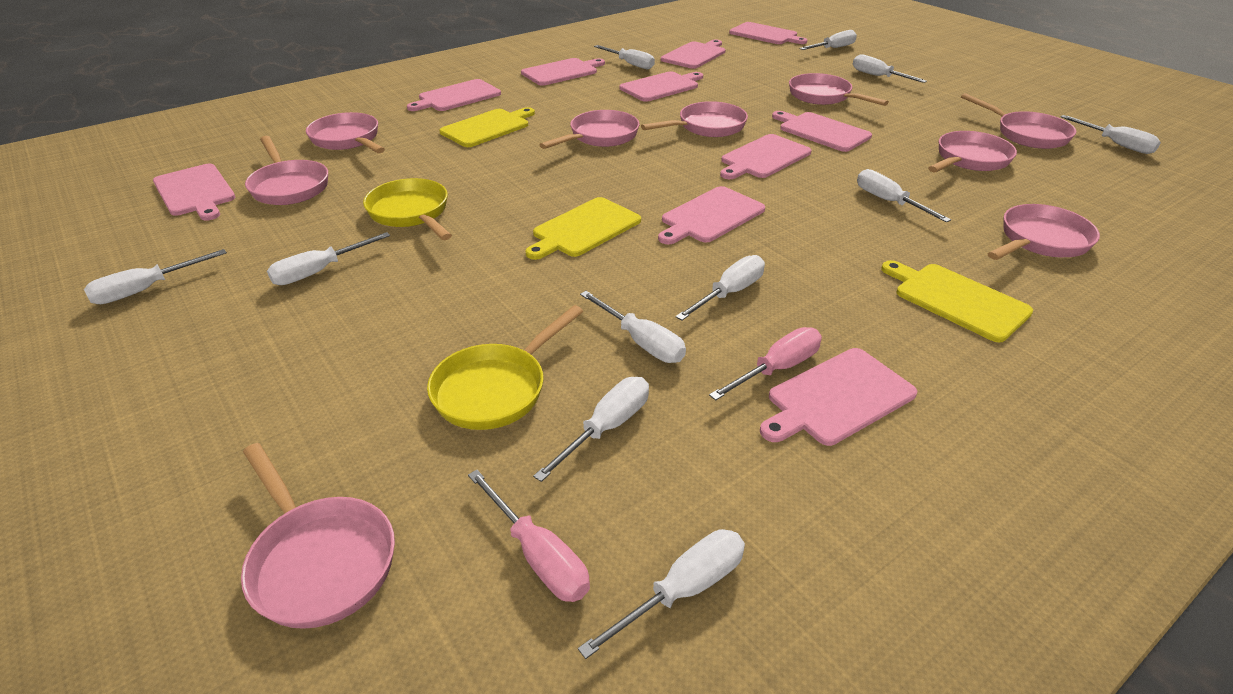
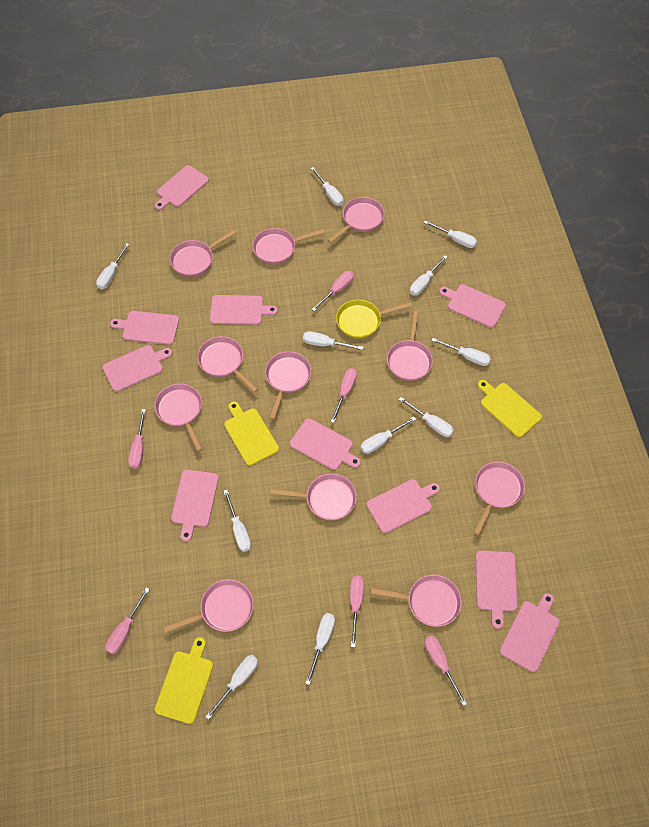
pink pan: 9 -> 11
pink screwdriver: 2 -> 6
yellow pan: 2 -> 1

